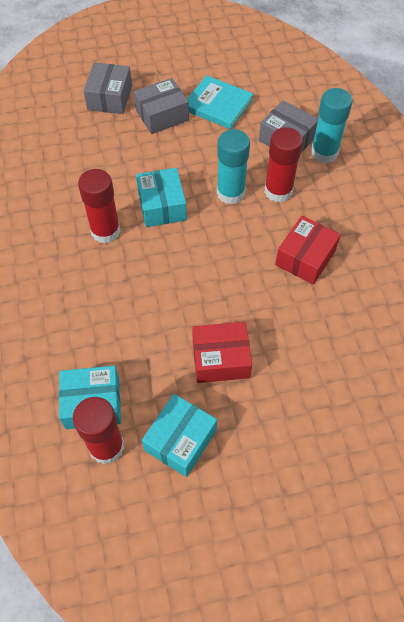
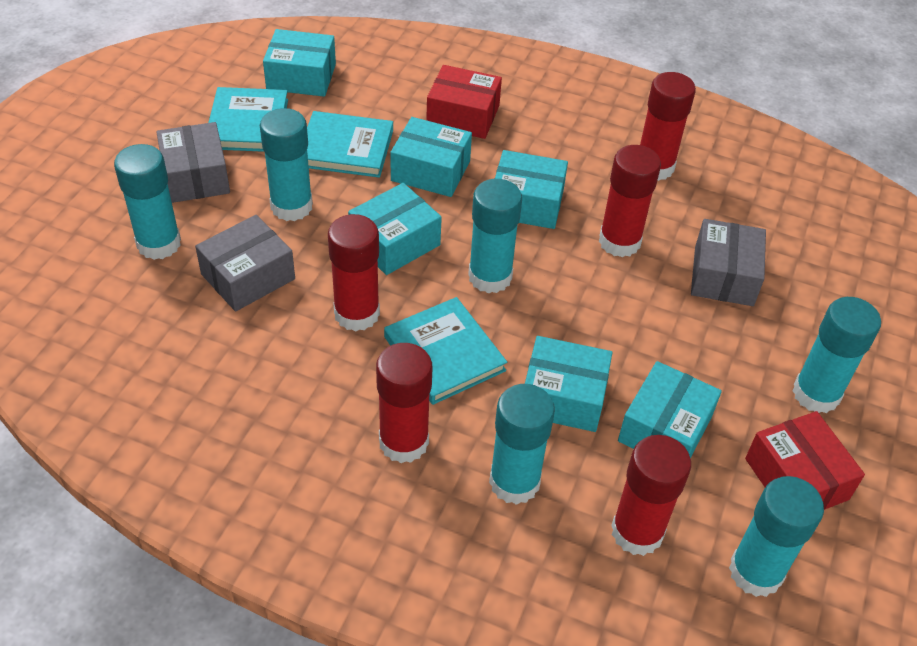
red glue stick: 3 -> 5
turquoise book: 1 -> 3
turquoise box: 3 -> 6
turquoise glue stick: 2 -> 6

